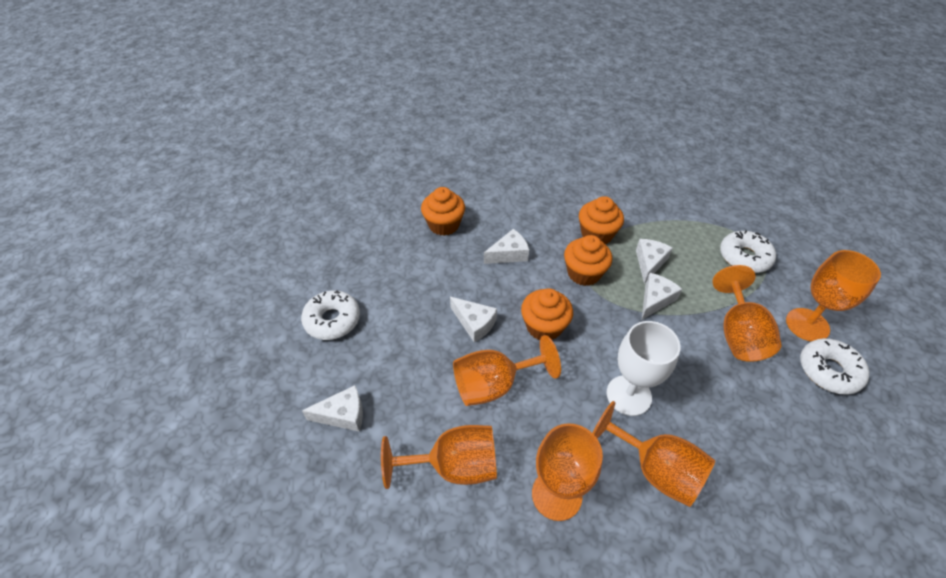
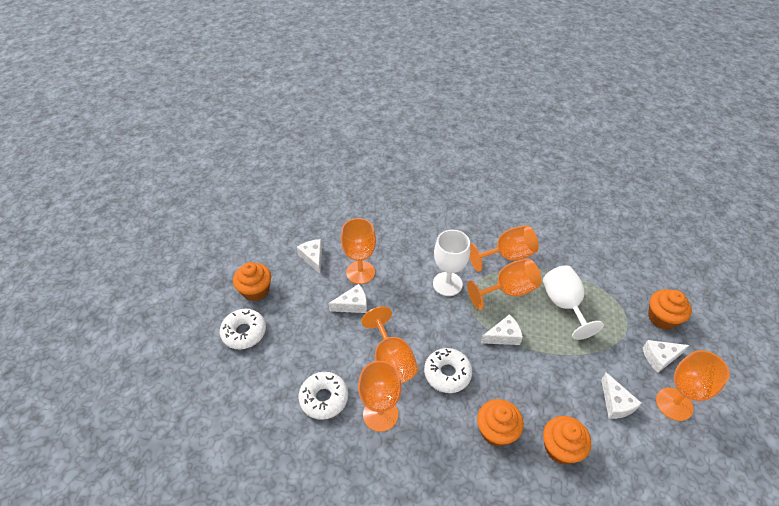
white goblet: 1 -> 2

